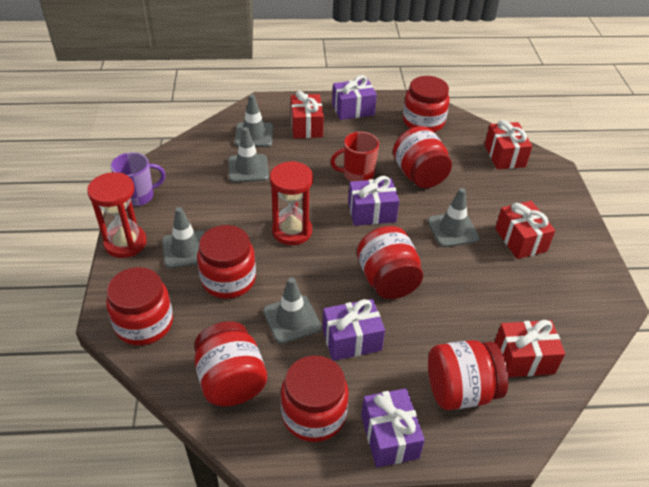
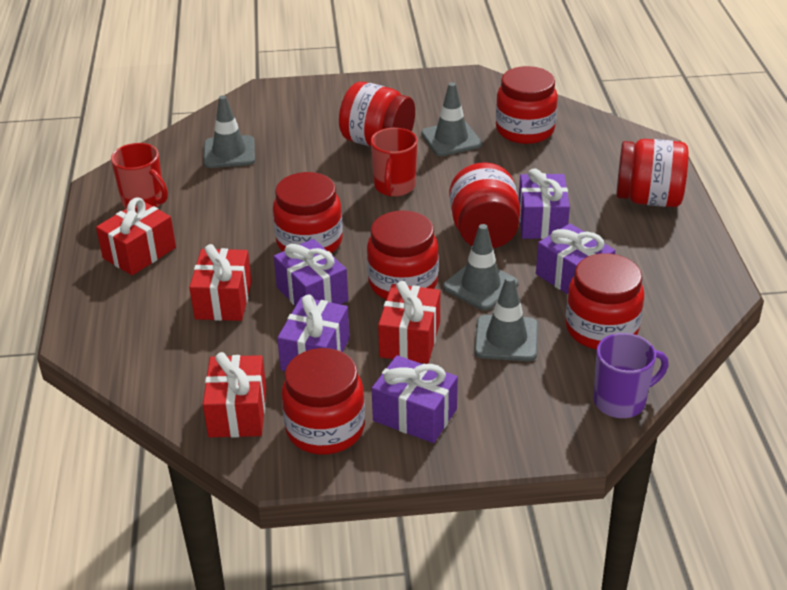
grey traffic cone: 5 -> 4
purple gift: 4 -> 5
red hourglass: 2 -> 0
red mug: 1 -> 2

